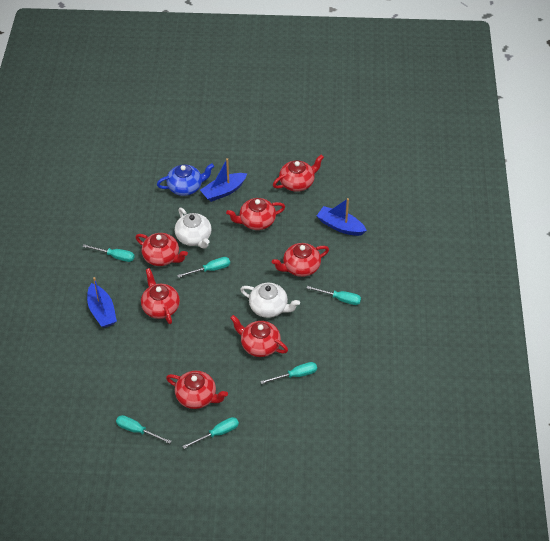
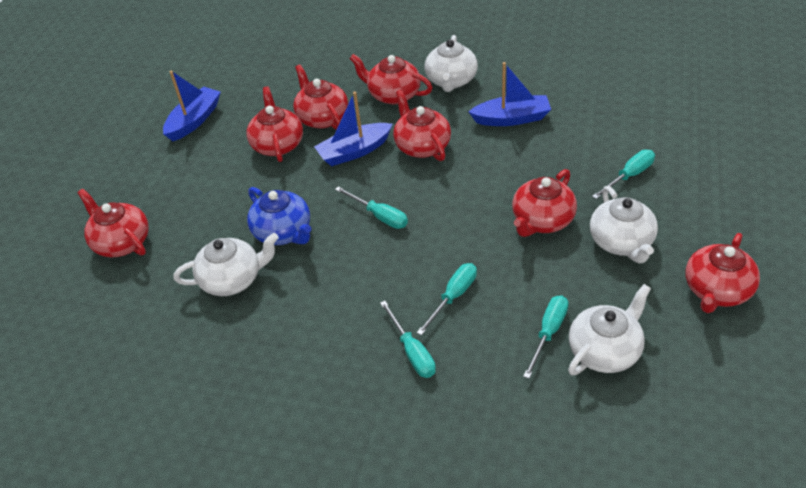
turquoise screwdriver: 6 -> 5
white teapot: 2 -> 4

